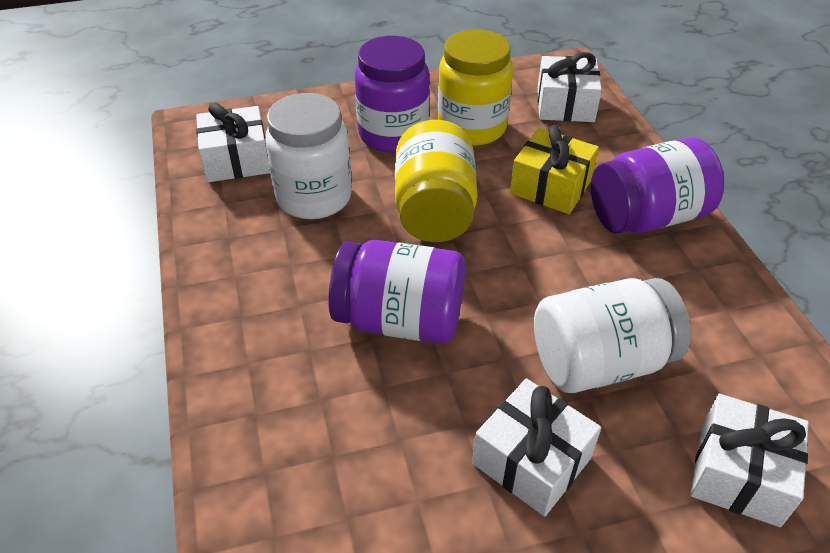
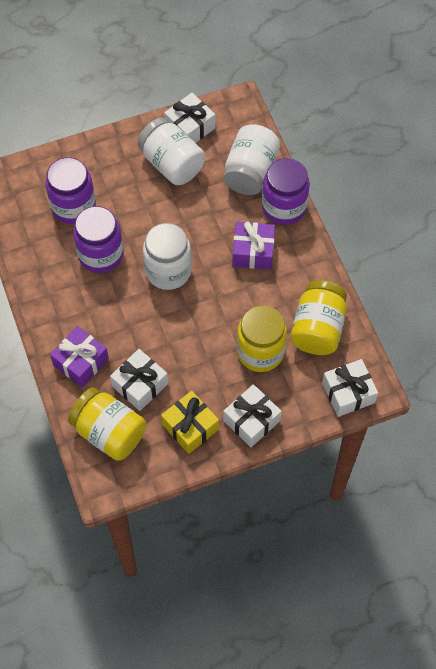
purple gift: 0 -> 2
white jar: 2 -> 3
yellow jar: 2 -> 3

